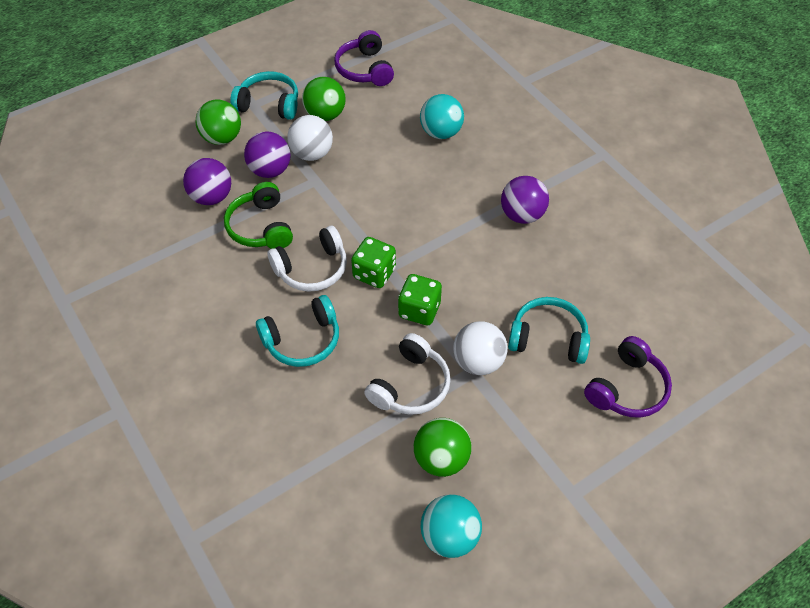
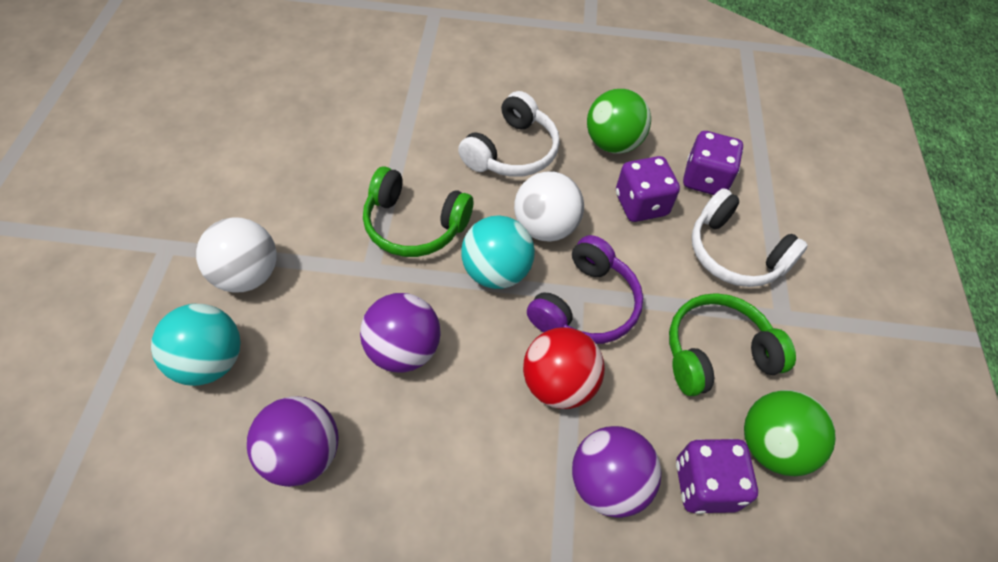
green ball: 3 -> 2
green dice: 2 -> 0
green headphones: 1 -> 2
purple dice: 0 -> 3
purple headphones: 2 -> 1
red ball: 0 -> 1
turquoise headphones: 3 -> 0

